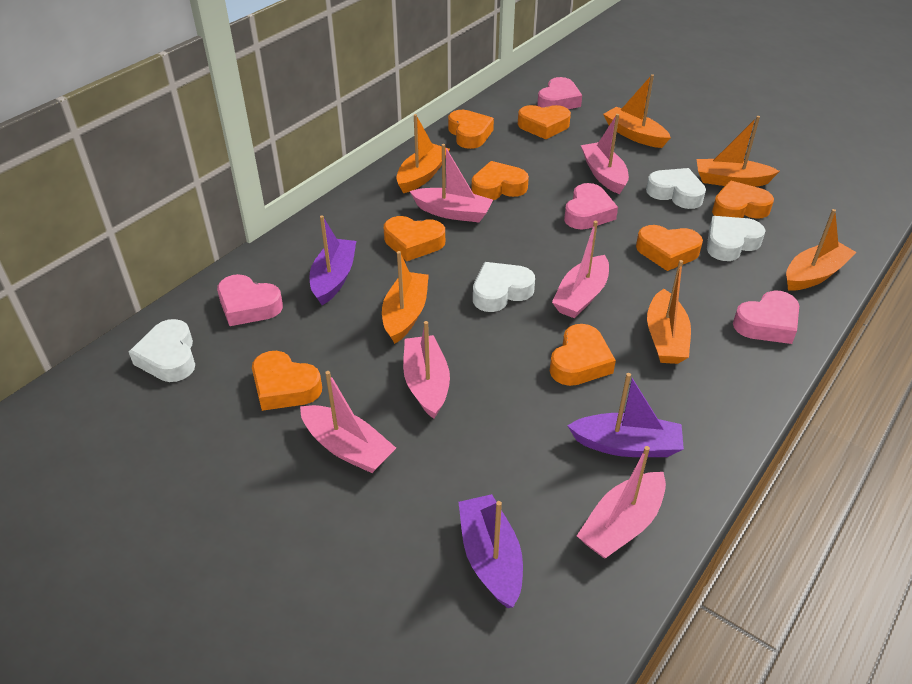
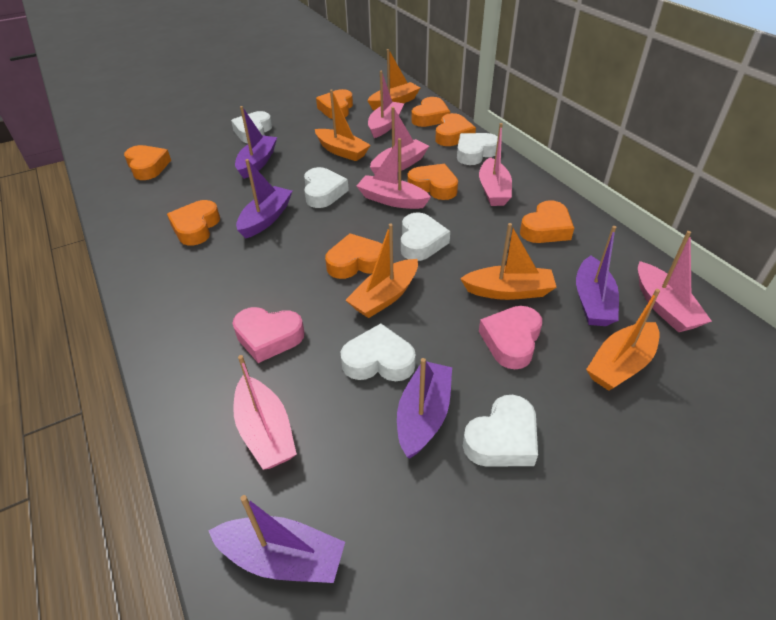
orange boat: 6 -> 5
pink heart: 4 -> 2
purple boat: 3 -> 5
white heart: 4 -> 6

